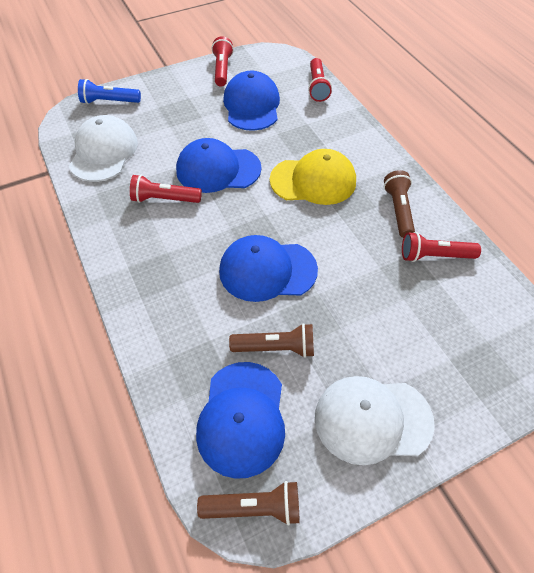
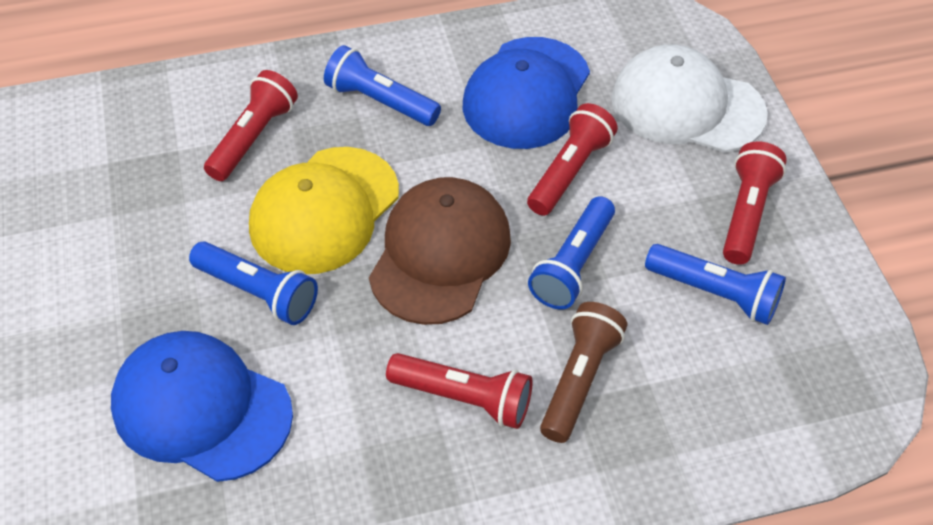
blue cap: 4 -> 2
blue flashlight: 1 -> 4
brown cap: 0 -> 1
brown flashlight: 3 -> 1
white cap: 2 -> 1

